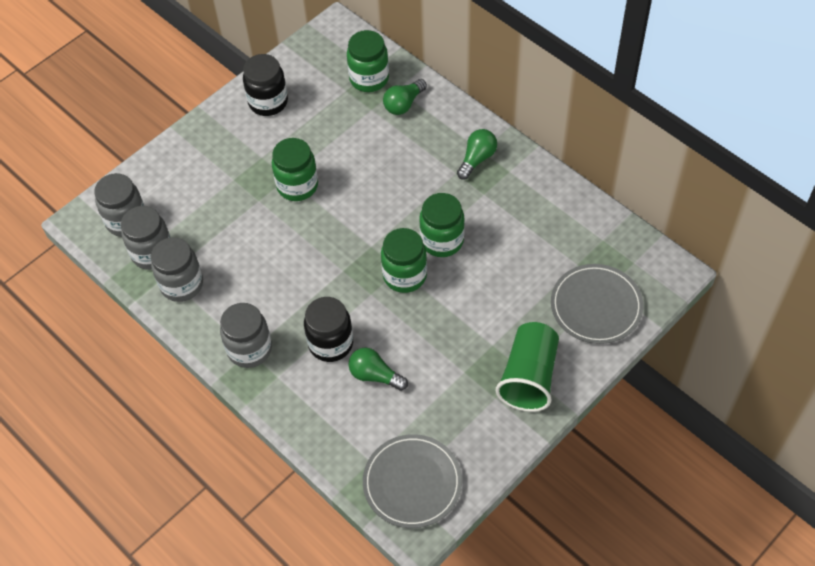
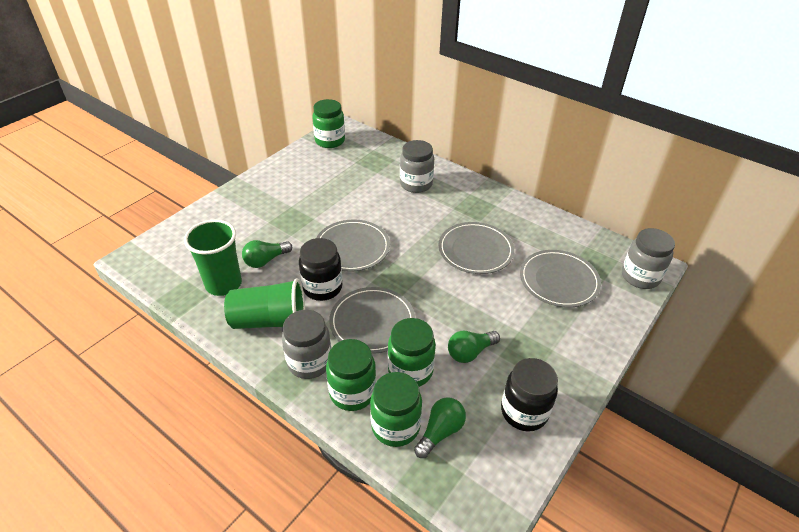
green cup: 1 -> 2
grey jar: 4 -> 3
grey plate: 2 -> 4

